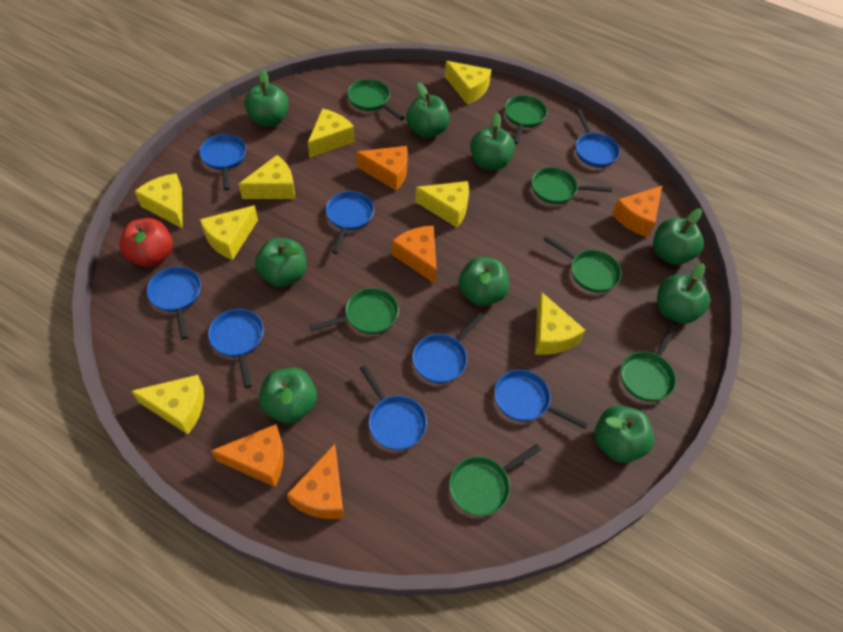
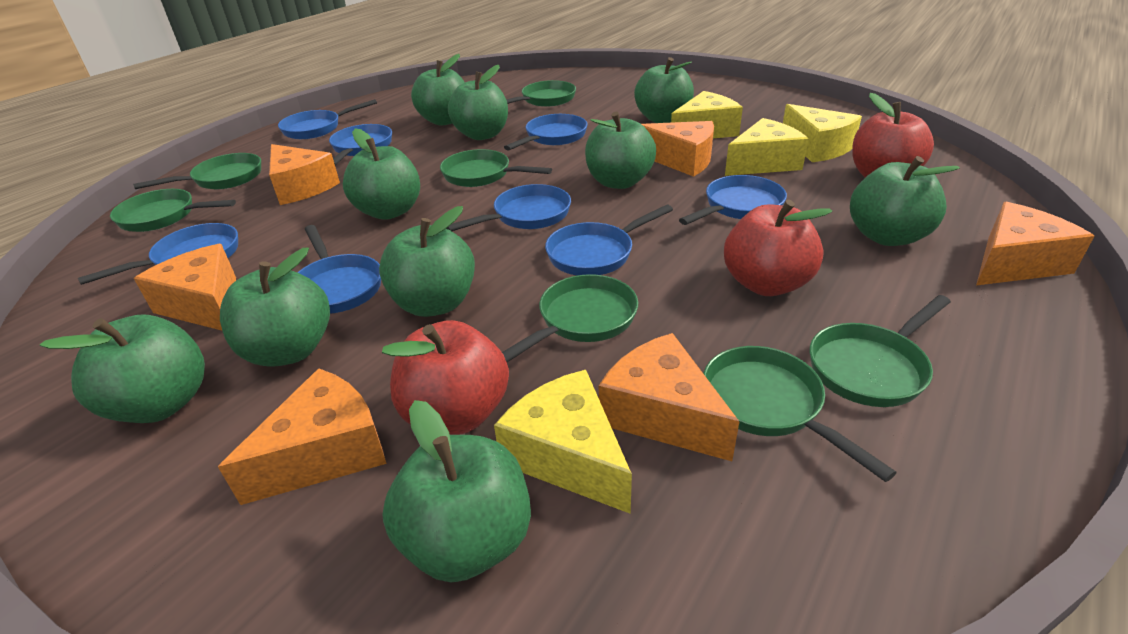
green apple: 9 -> 10
orange cheese: 5 -> 6
red apple: 1 -> 3
yellow cheese: 8 -> 4

